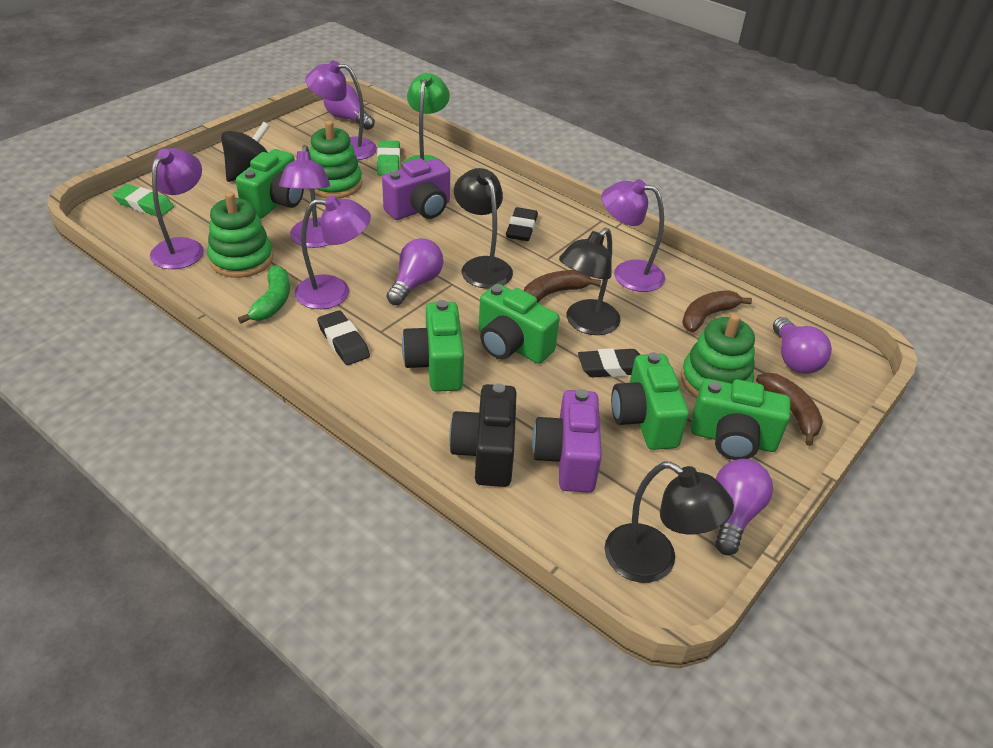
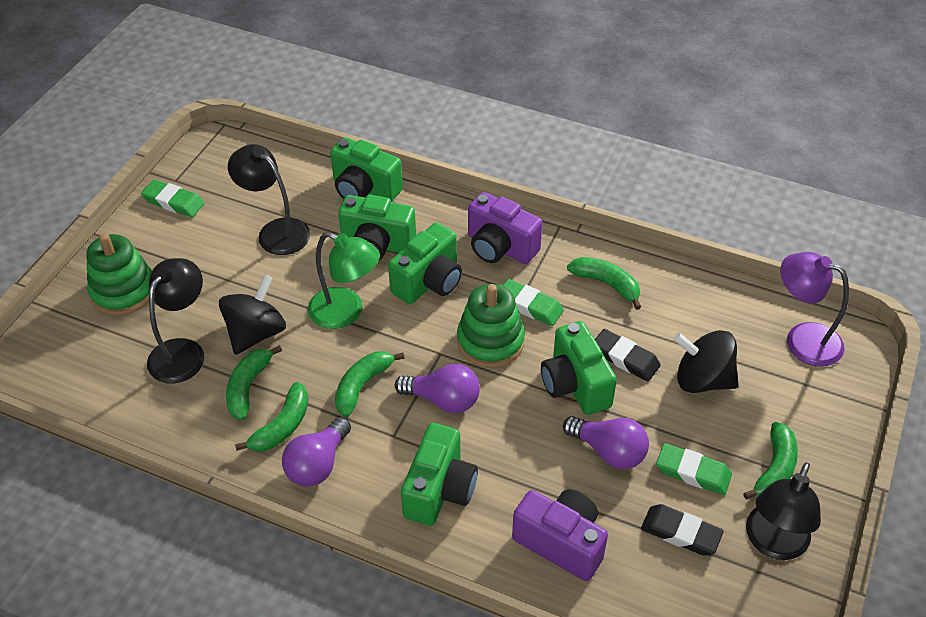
black camera: 1 -> 0
black eraser: 3 -> 2
black spinning top: 1 -> 2
brown banana: 3 -> 0
green banana: 1 -> 5
green eraser: 2 -> 3
green stacking toy: 3 -> 2
purple lamp: 5 -> 1
purple light bulb: 4 -> 3

